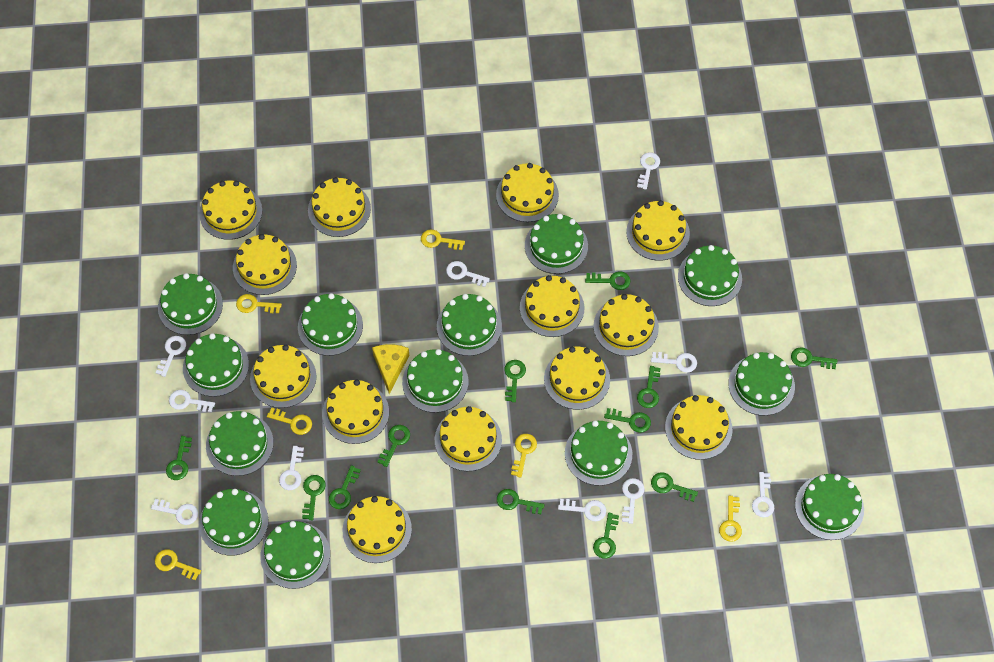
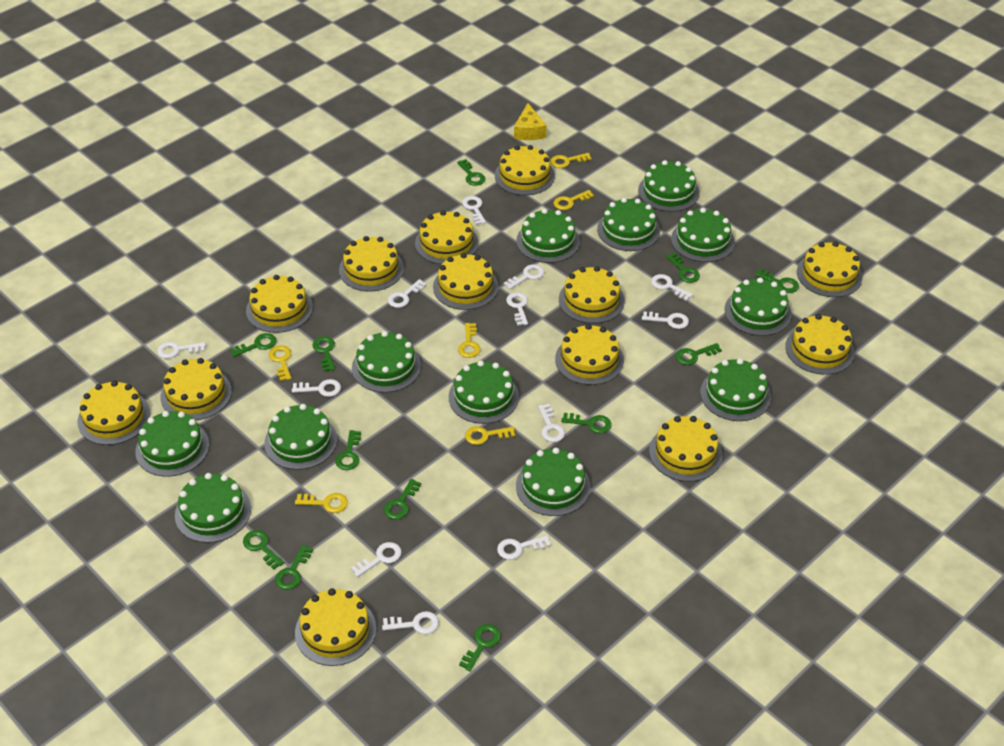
green cake: 13 -> 12
white key: 10 -> 12

